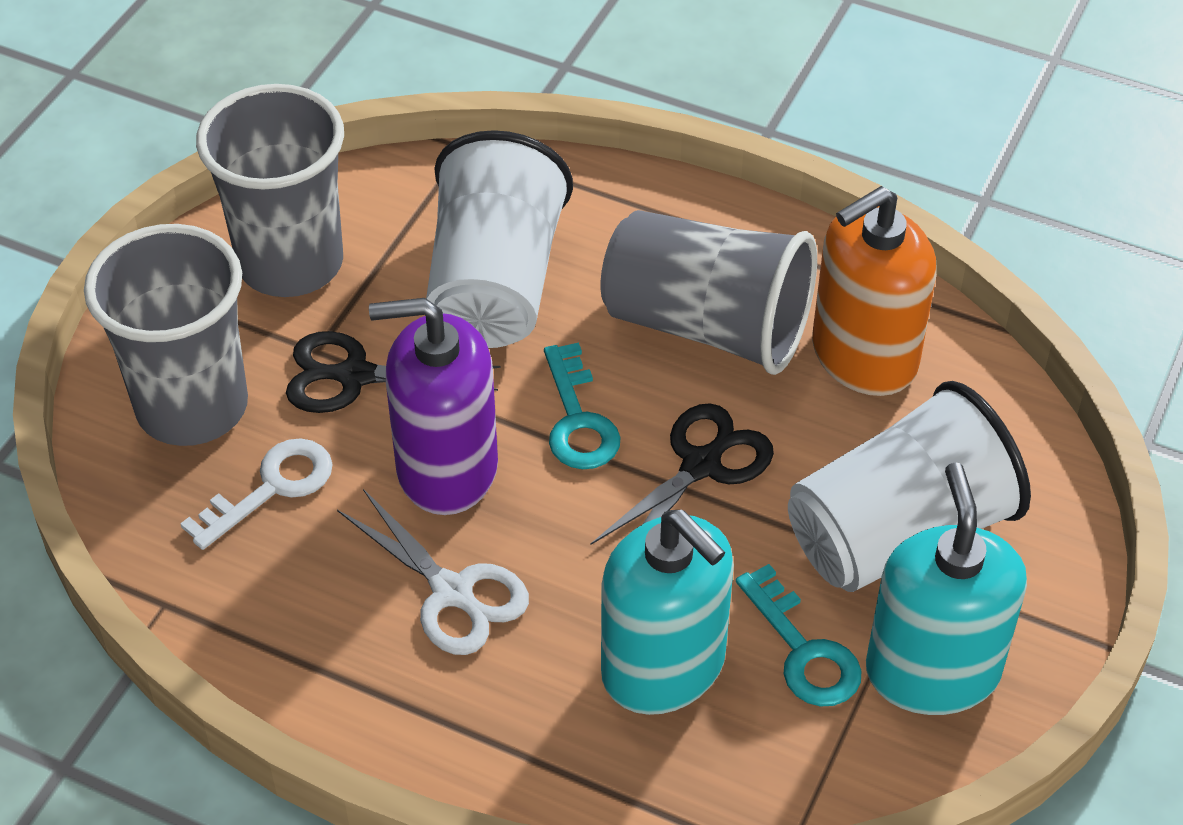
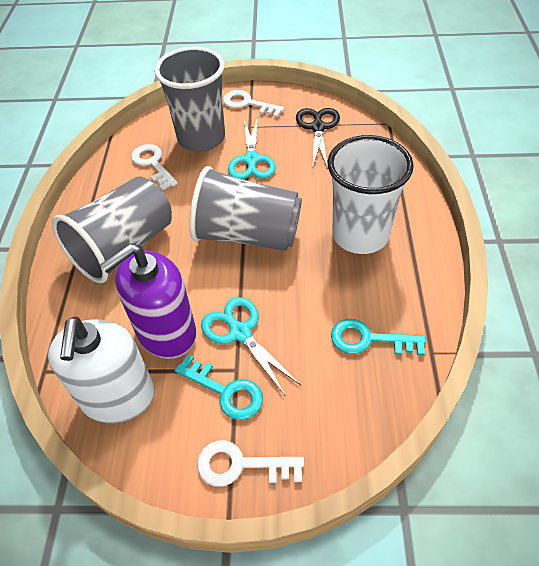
black scissors: 2 -> 1
orange soap dispenser: 1 -> 0
turquoise scissors: 0 -> 2
turquoise soap dispenser: 2 -> 0
white cup: 2 -> 1
white key: 1 -> 3
white scissors: 1 -> 0
white soap dispenser: 0 -> 1

